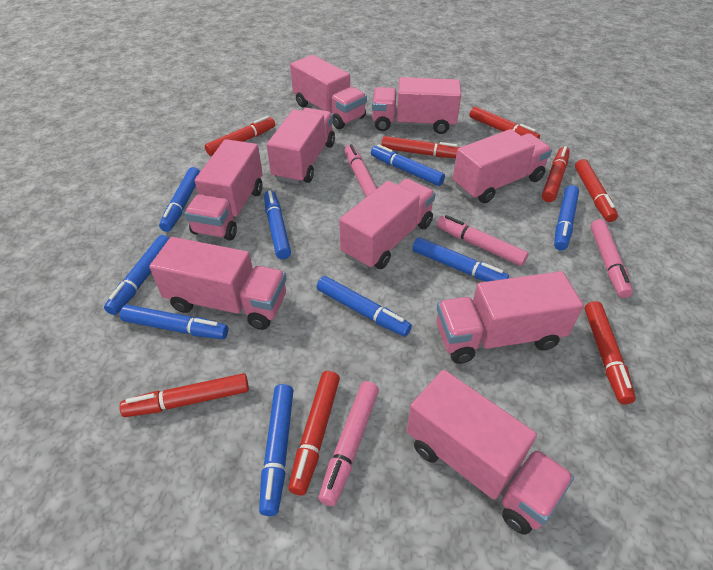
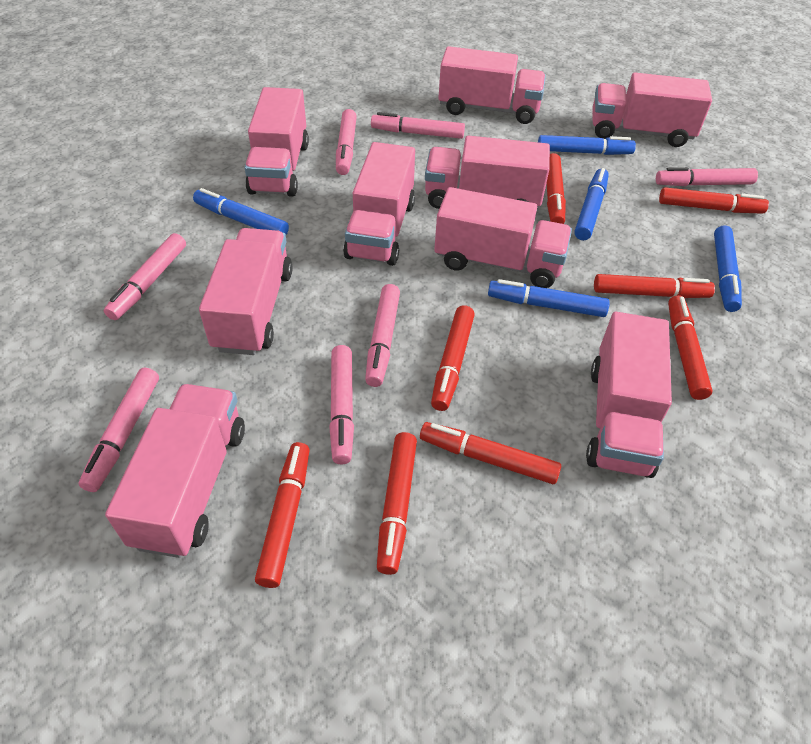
blue marker: 9 -> 5
pink marker: 4 -> 7

